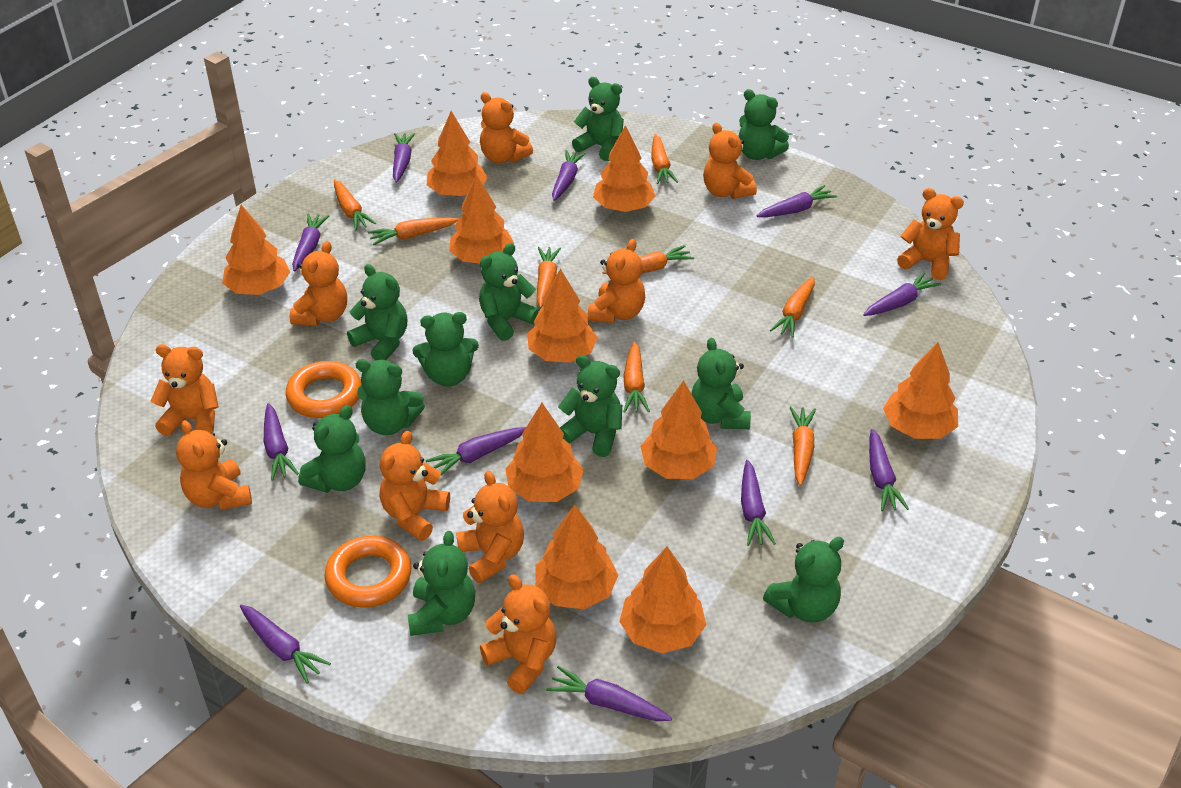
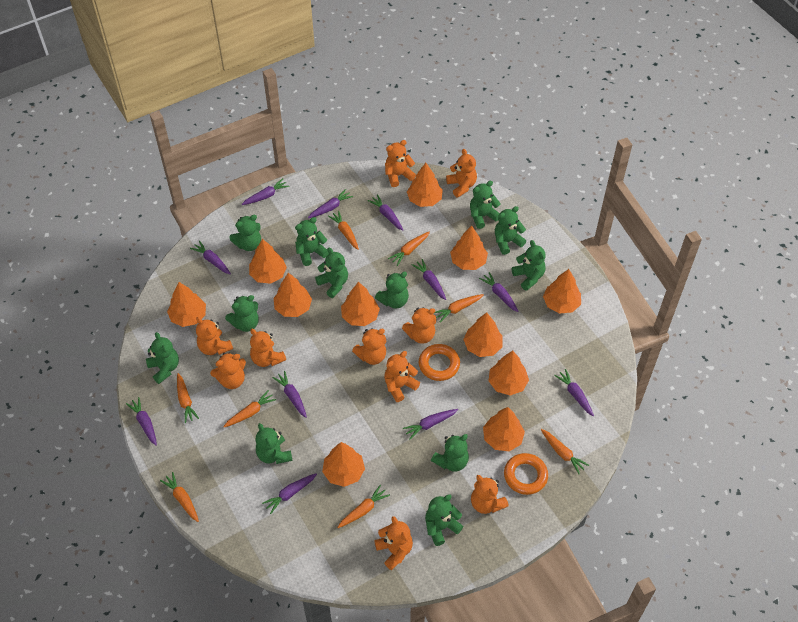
green teddy bear: 11 -> 12
orange tree: 10 -> 11

